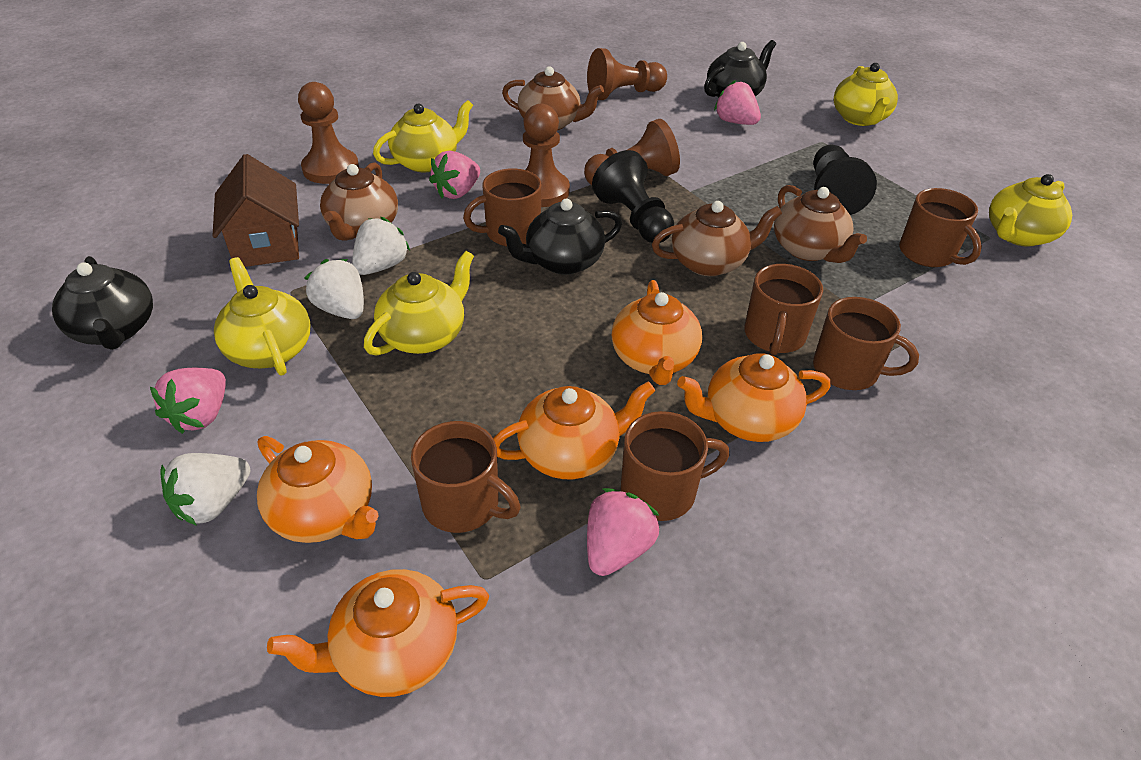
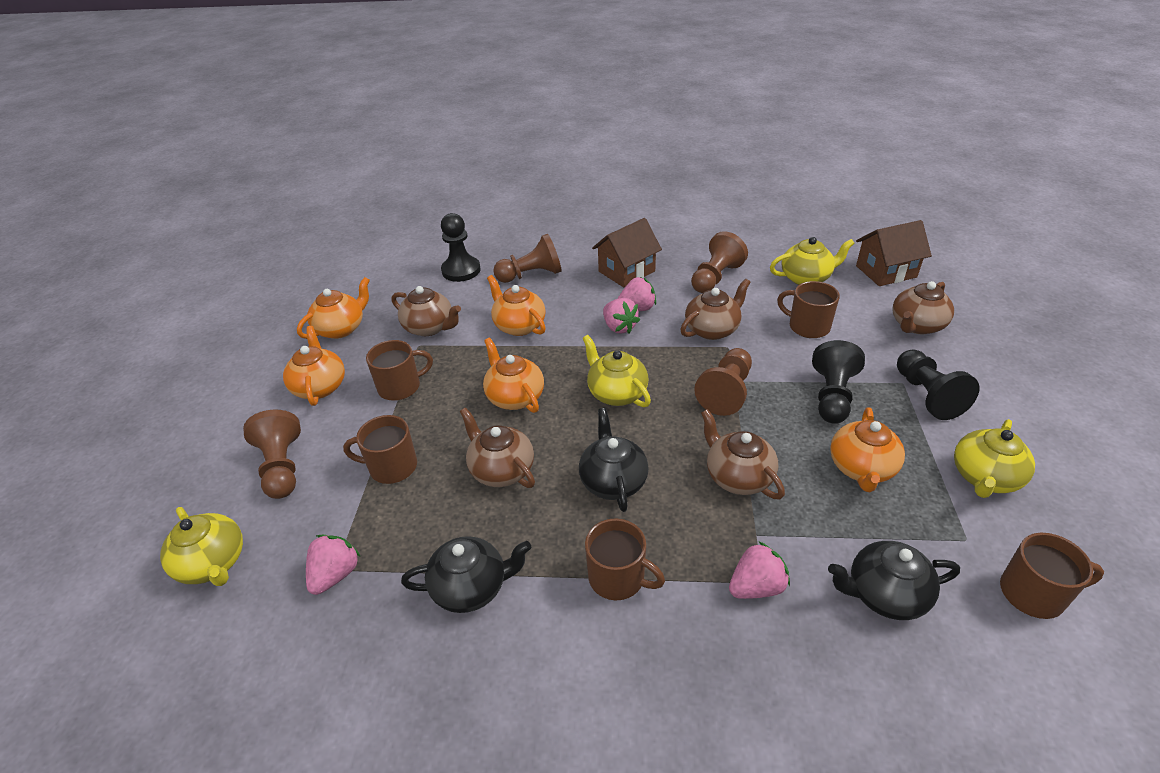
black pawn: 2 -> 3
brown house: 1 -> 2
brown mug: 6 -> 5
brown teapot: 4 -> 5
white strawberry: 3 -> 0
yellow teapot: 5 -> 4

